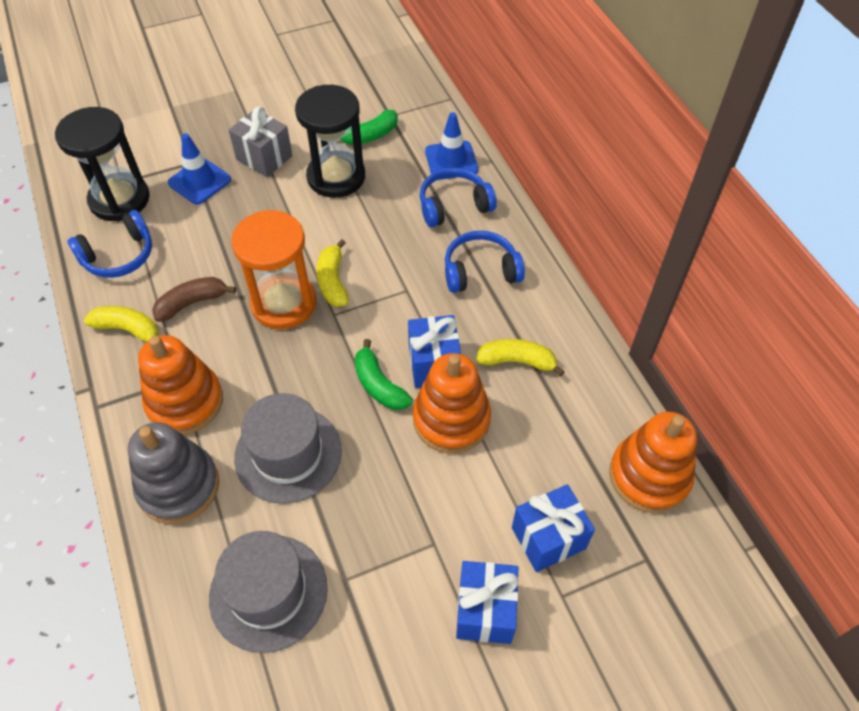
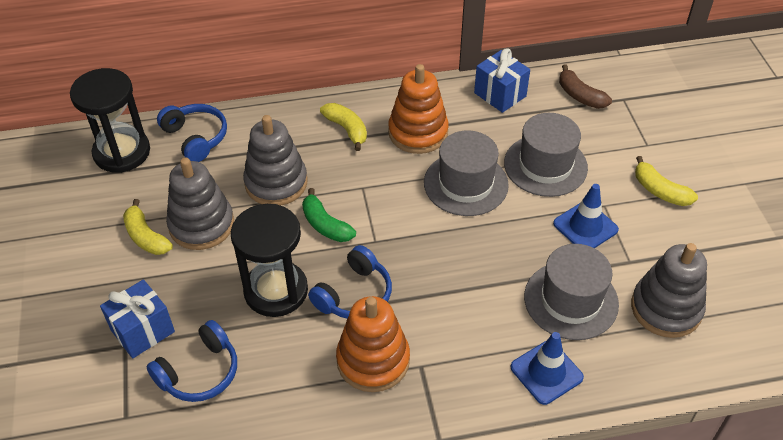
blue gift: 3 -> 2
green banana: 2 -> 1
grey gift: 1 -> 0
grey hat: 2 -> 3
grey stacking toy: 1 -> 3
orange hourglass: 1 -> 0
orange stacking toy: 3 -> 2

